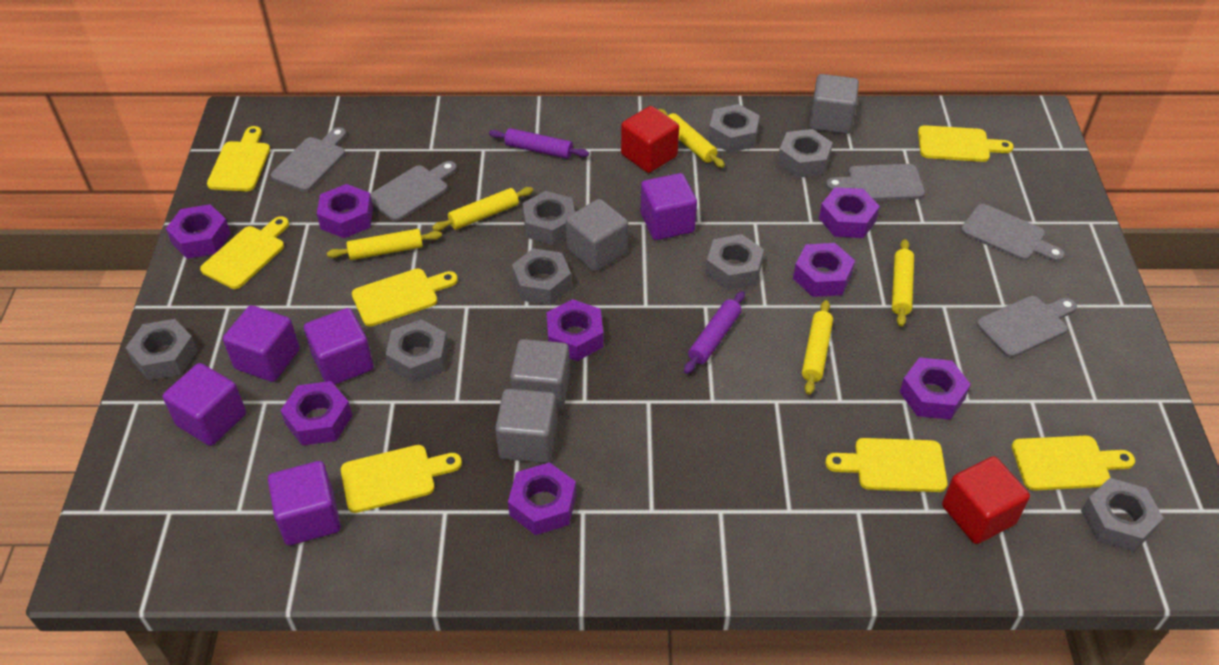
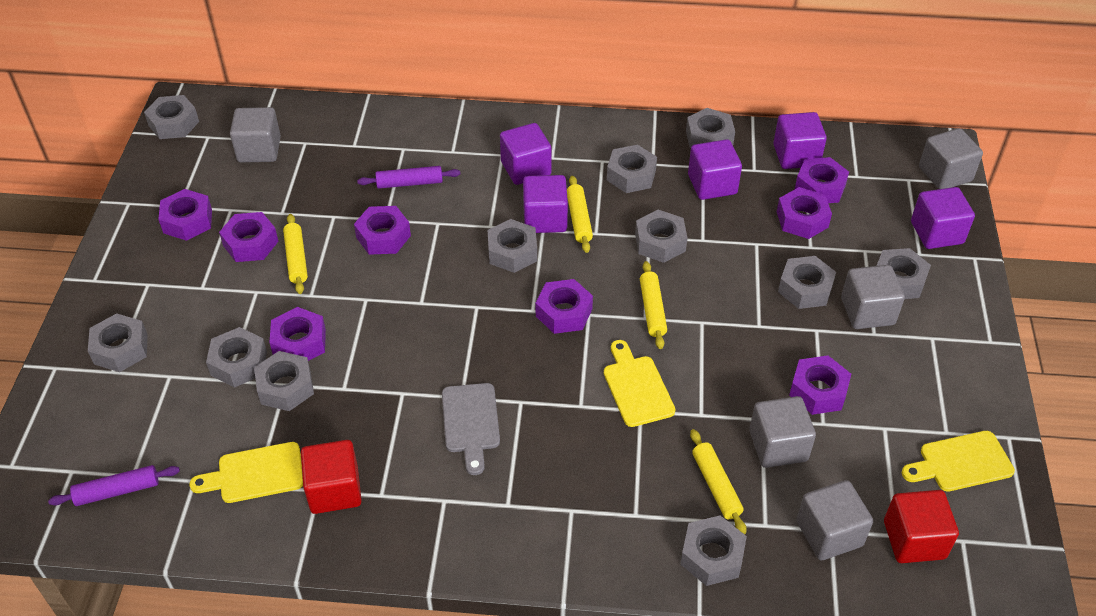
grey cube: 4 -> 5
grey cutting board: 5 -> 1
grey nut: 8 -> 11
yellow cutting board: 7 -> 3
yellow rolling pin: 5 -> 4

